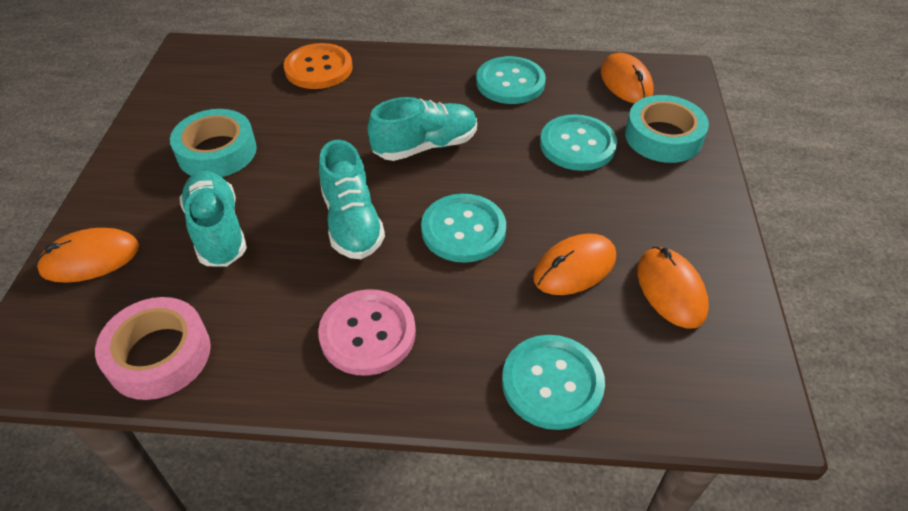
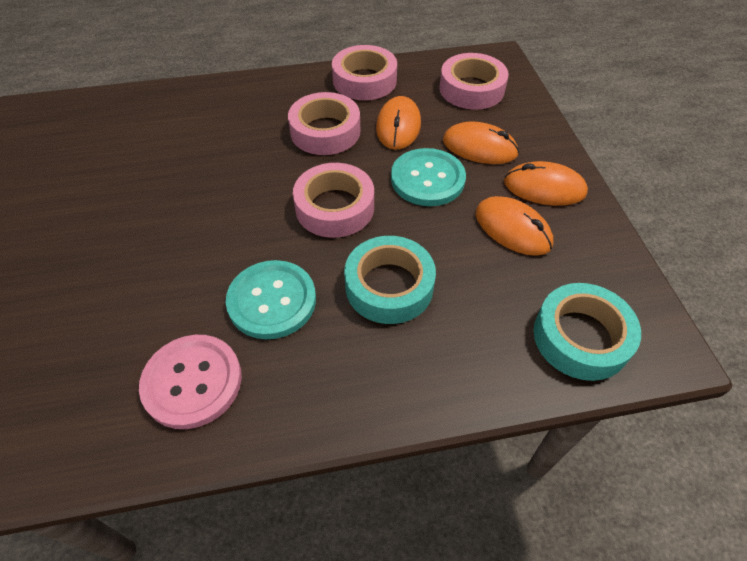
orange button: 1 -> 0
pink tape: 1 -> 4
turquoise button: 4 -> 2
turquoise shoe: 3 -> 0

